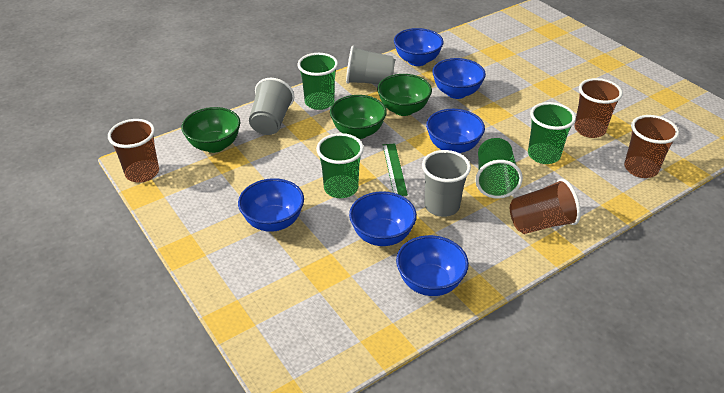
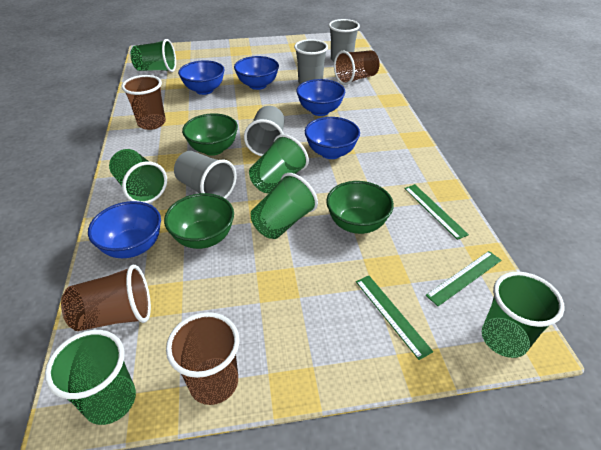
blue bowl: 6 -> 5
green cup: 4 -> 6
green ruler: 1 -> 3
grey cup: 3 -> 4

